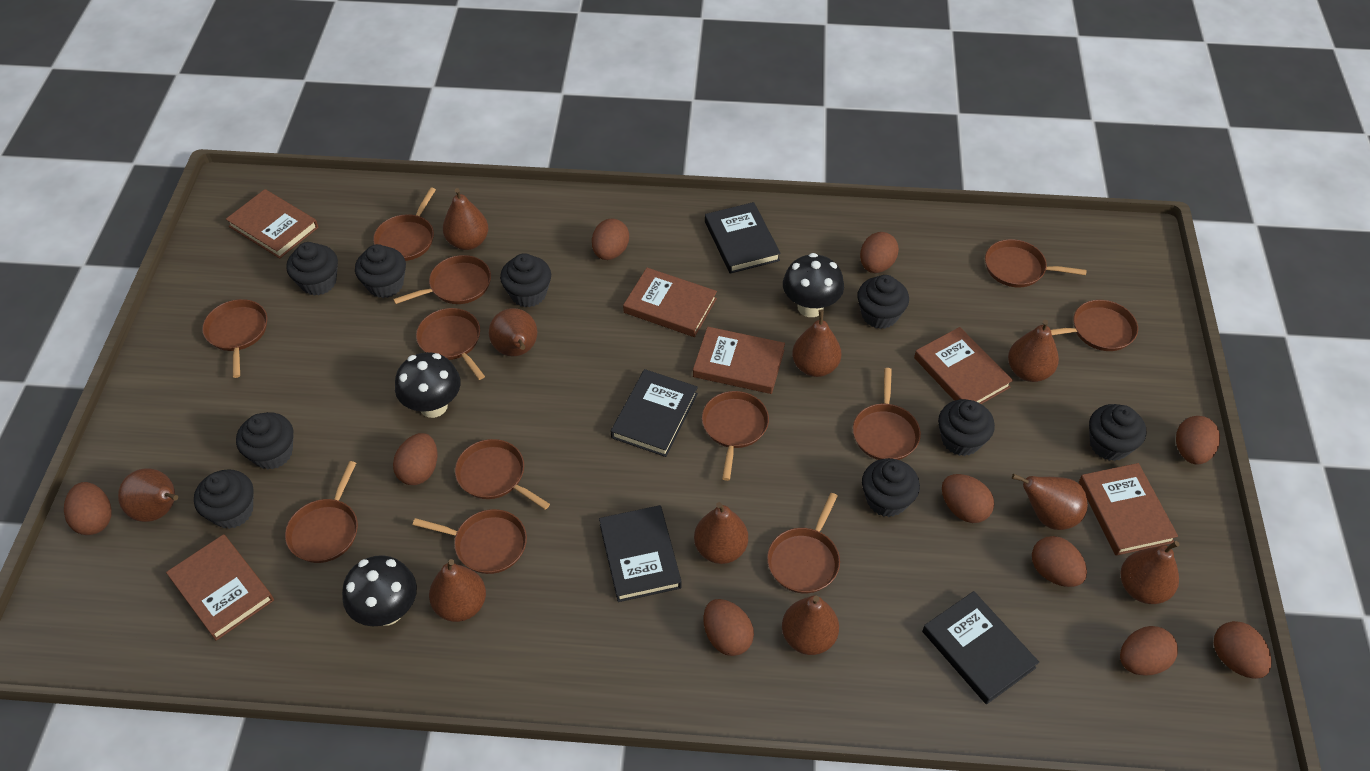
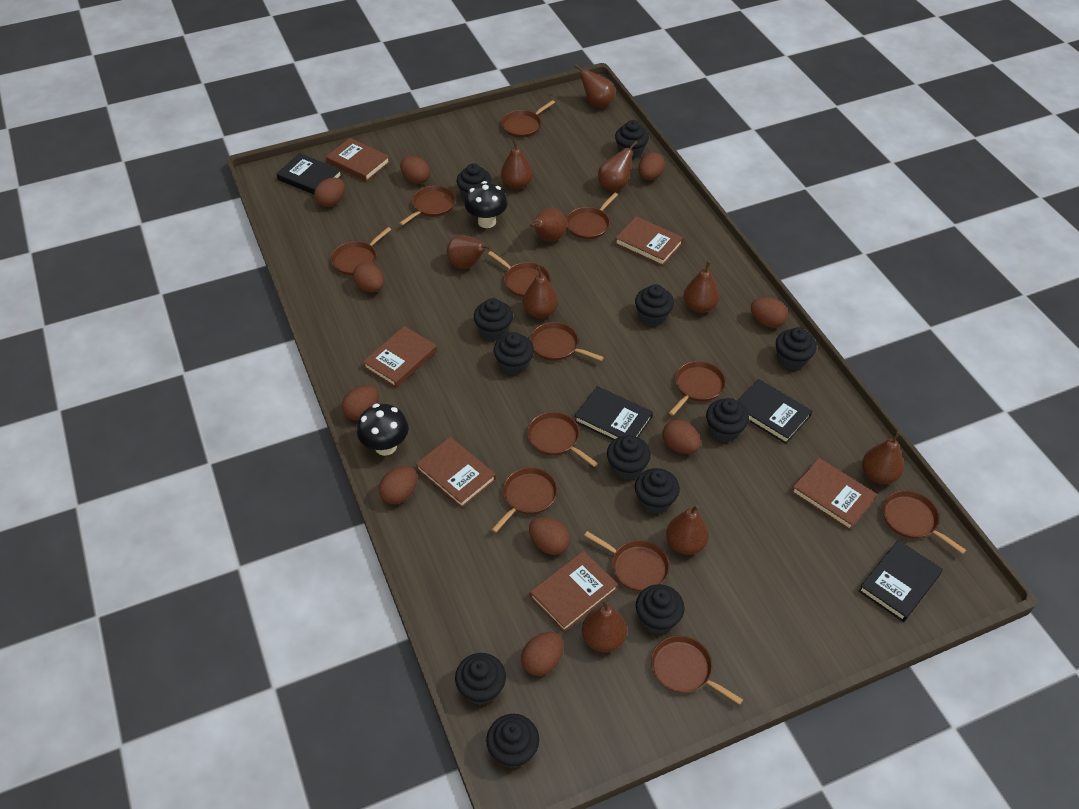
black cupcake: 9 -> 12
black mushroom: 3 -> 2

